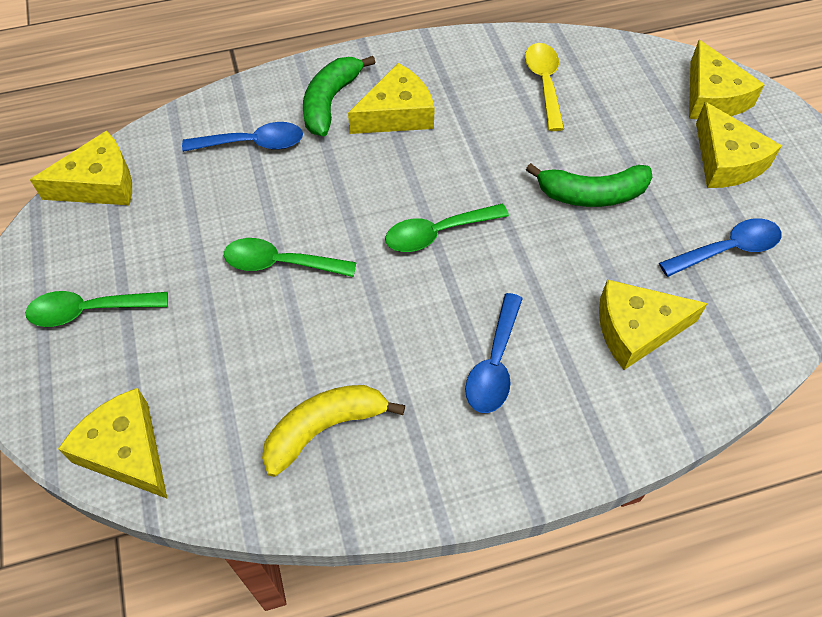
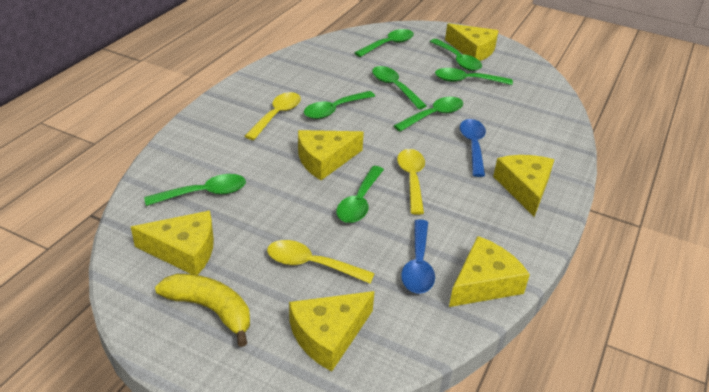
blue spoon: 3 -> 2
green banana: 2 -> 0
green spoon: 3 -> 8
yellow spoon: 1 -> 3

